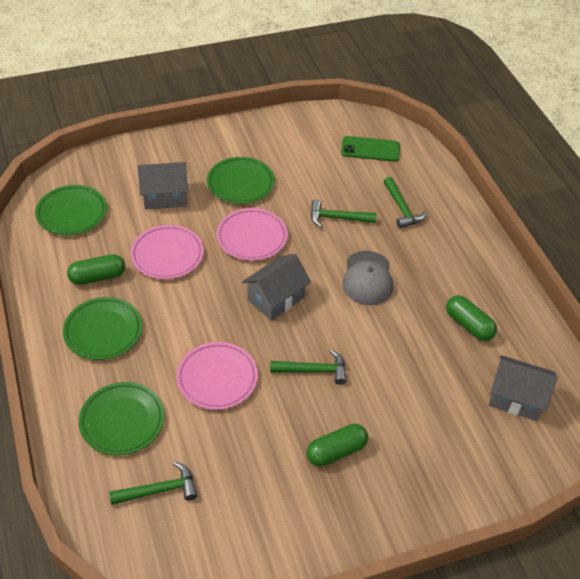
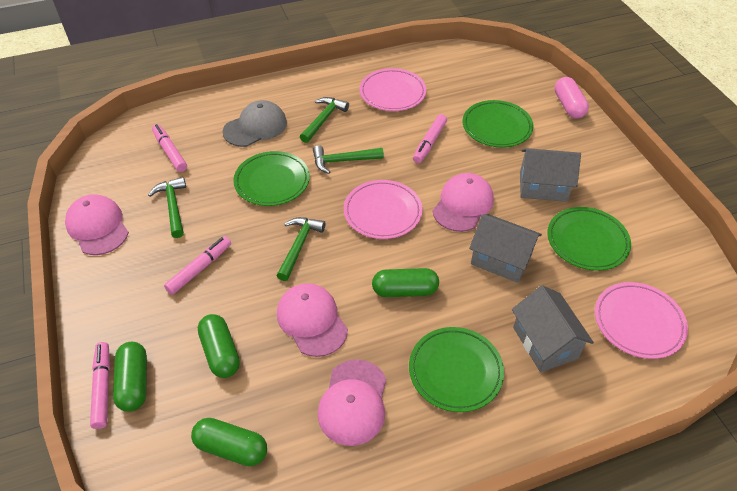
green capsule: 3 -> 4
green phone: 1 -> 0
pink cap: 0 -> 4
pink capsule: 0 -> 1
pink marker: 0 -> 4

